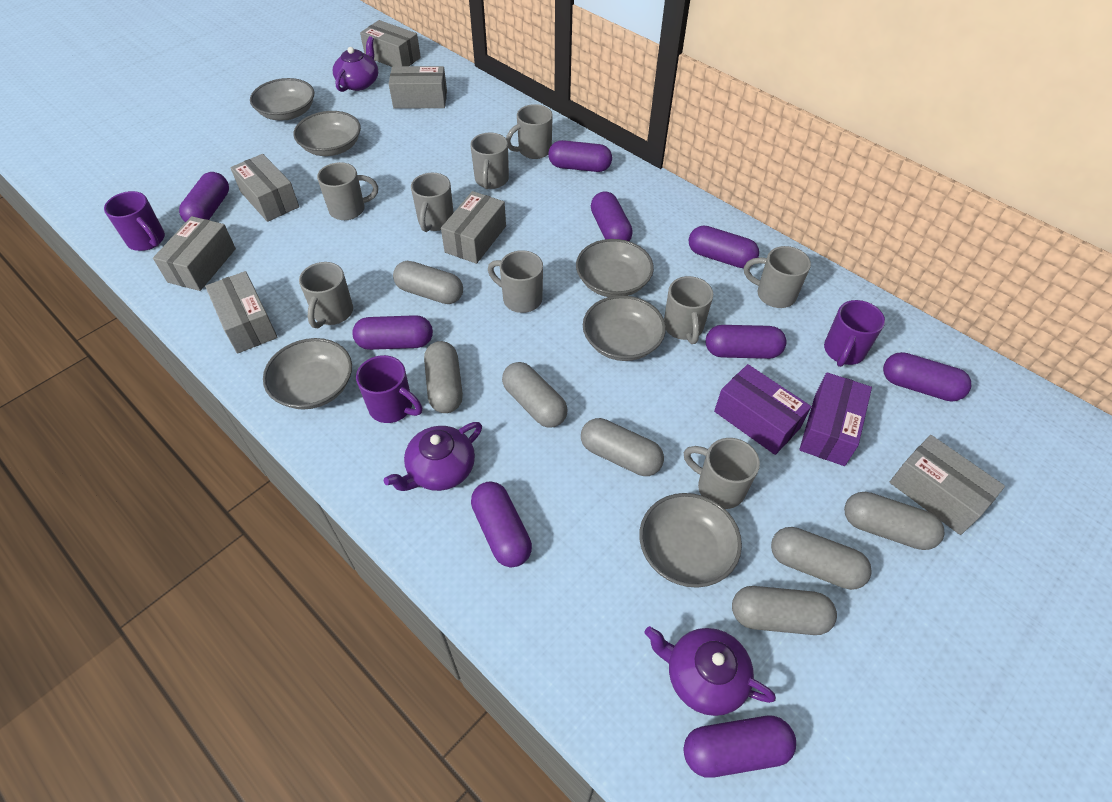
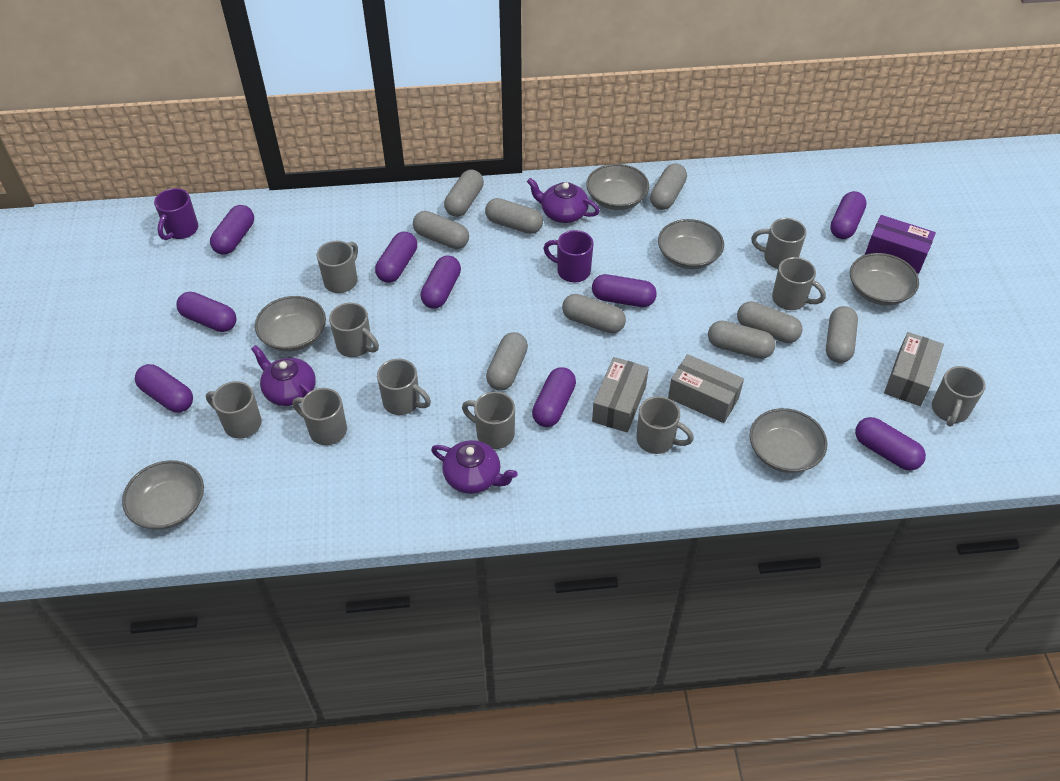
grey box: 7 -> 3
grey capsule: 7 -> 9
grey mug: 9 -> 10
purple box: 2 -> 1
purple mug: 3 -> 2

